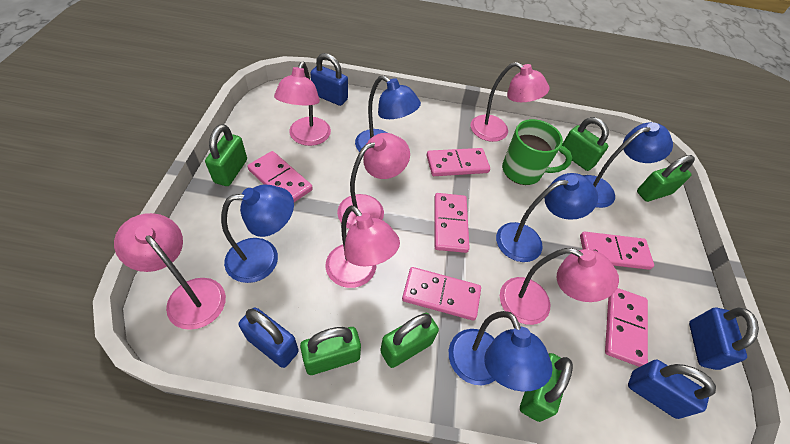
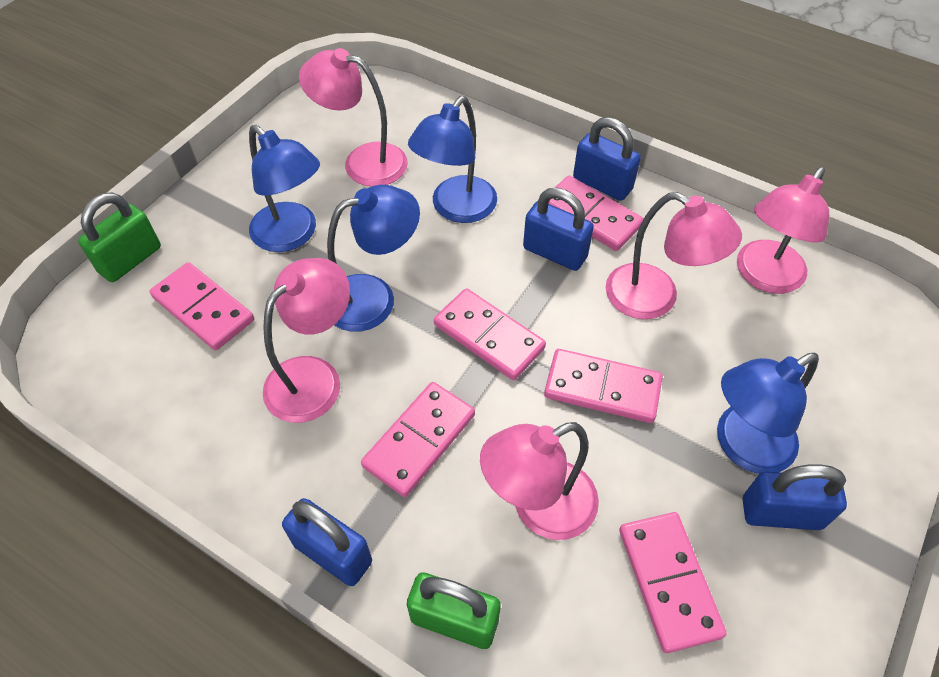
blue lamp: 5 -> 4
green mug: 1 -> 0
green padlock: 6 -> 2
pink lamp: 6 -> 5

